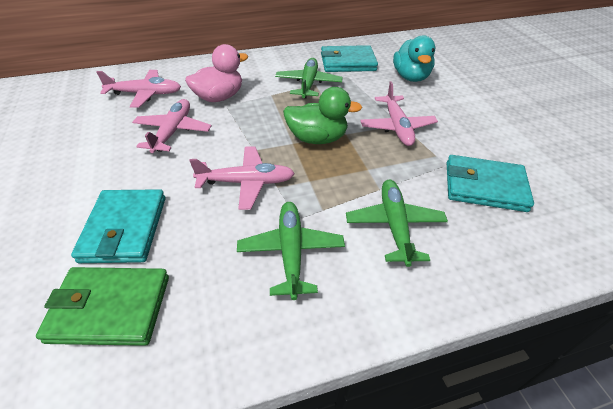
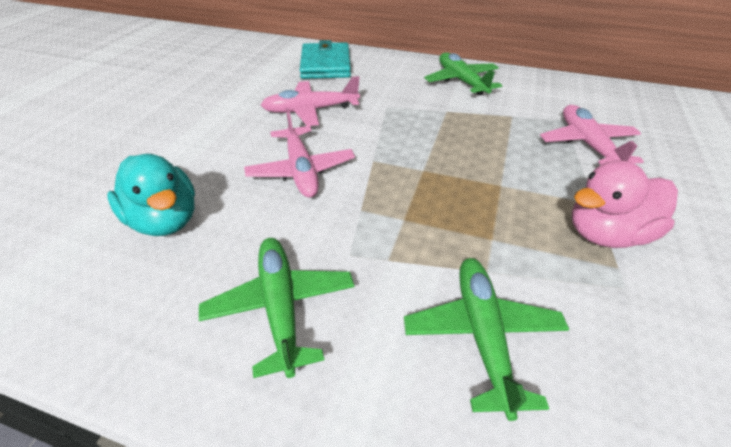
green duck: 1 -> 0
green wallet: 1 -> 0
pink plane: 4 -> 3
turquoise wallet: 3 -> 1

